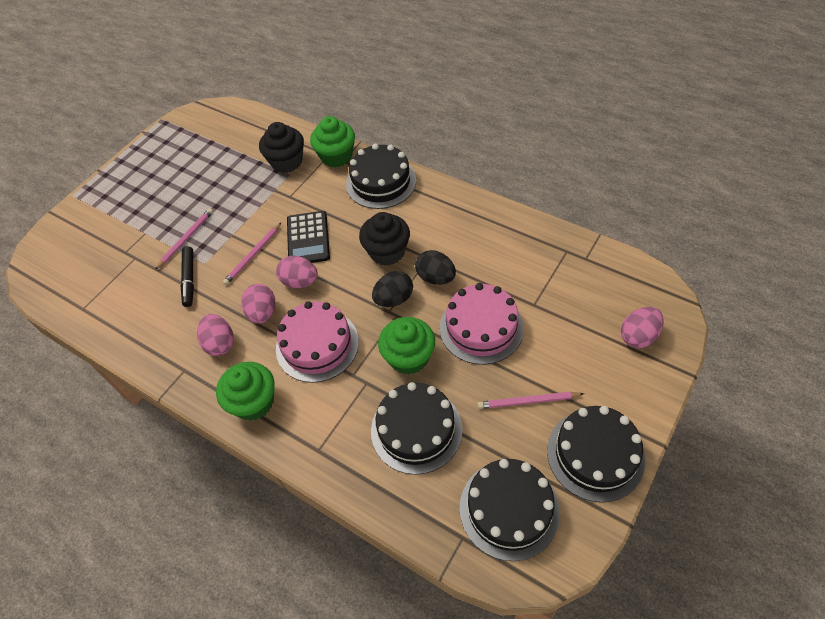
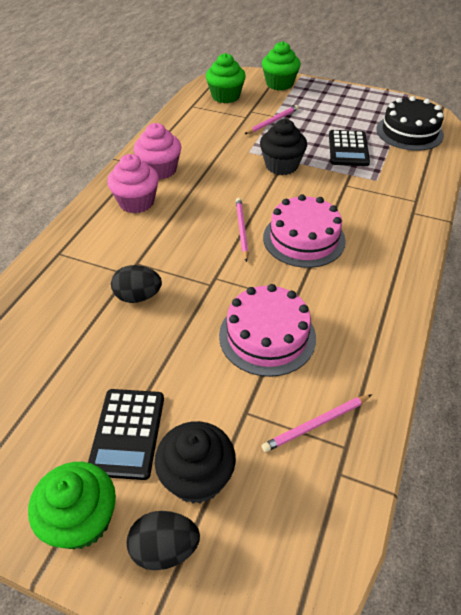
black cake: 4 -> 1
black calculator: 1 -> 2
black marker: 1 -> 0
pink cupcake: 0 -> 2
pink egg: 4 -> 0

